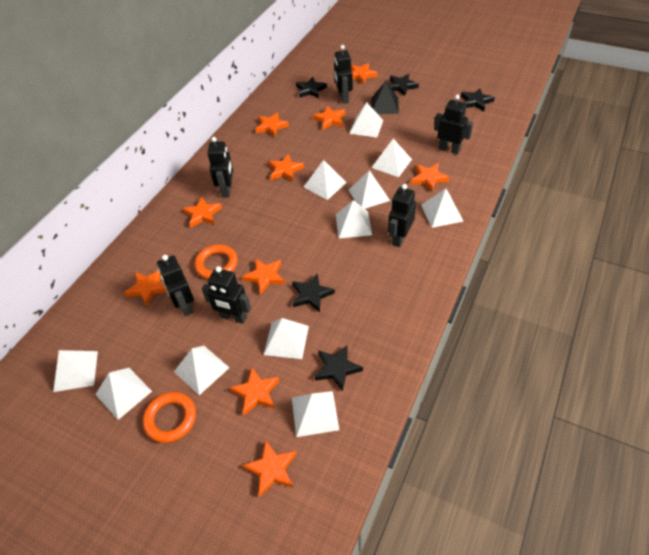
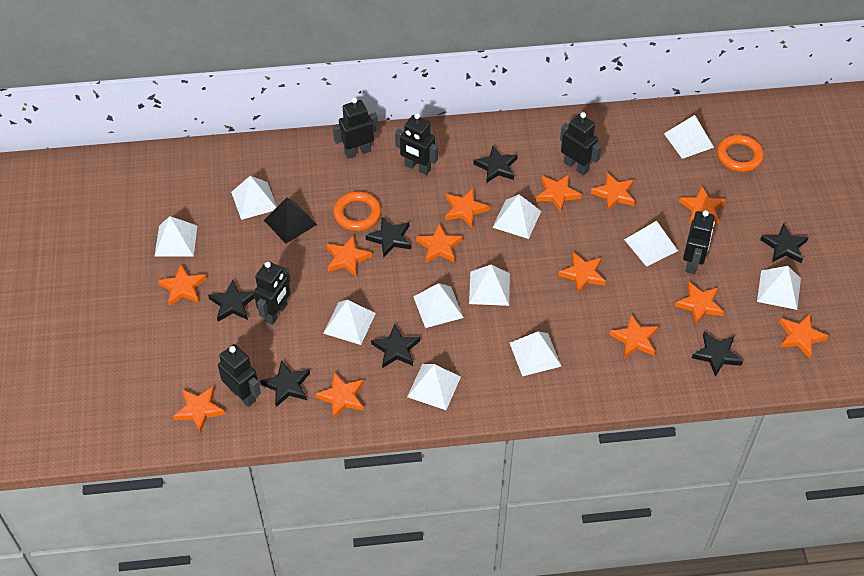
black star: 5 -> 7
orange star: 10 -> 13

